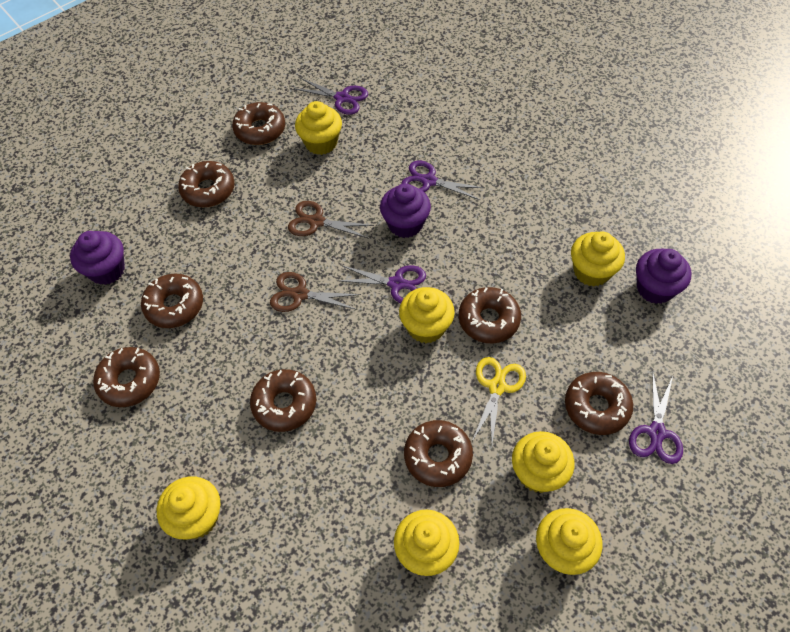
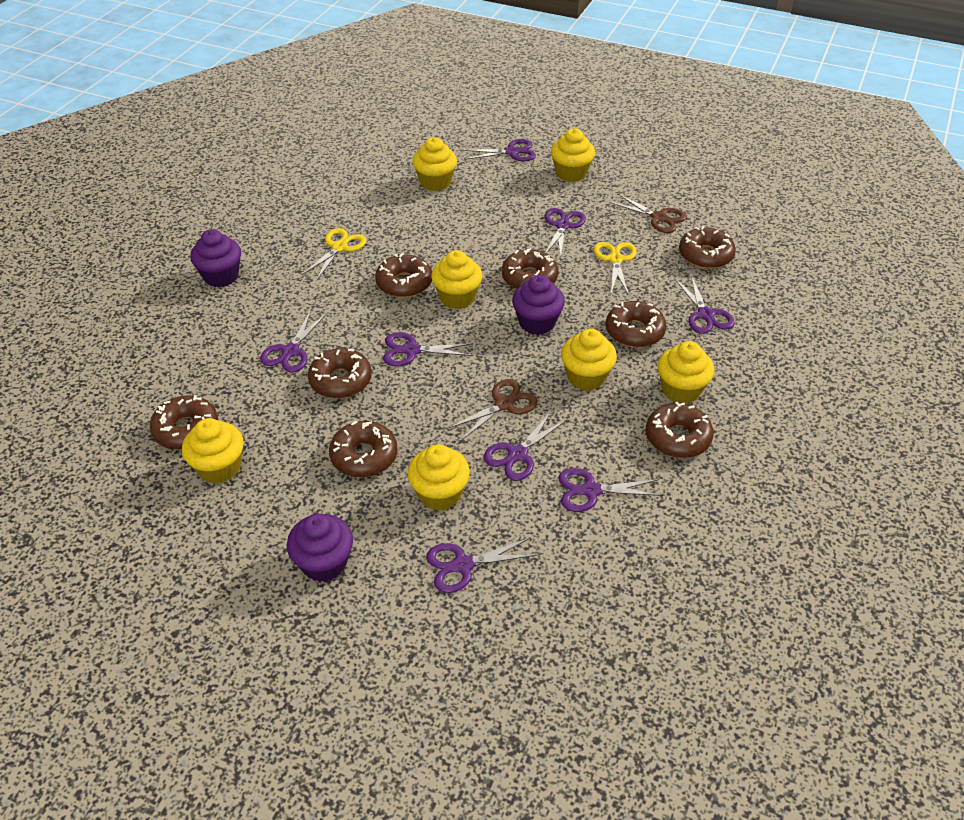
purple scissors: 4 -> 8
yellow scissors: 1 -> 2

